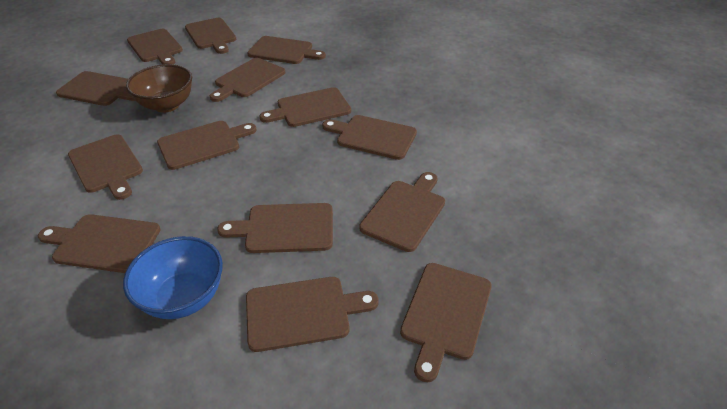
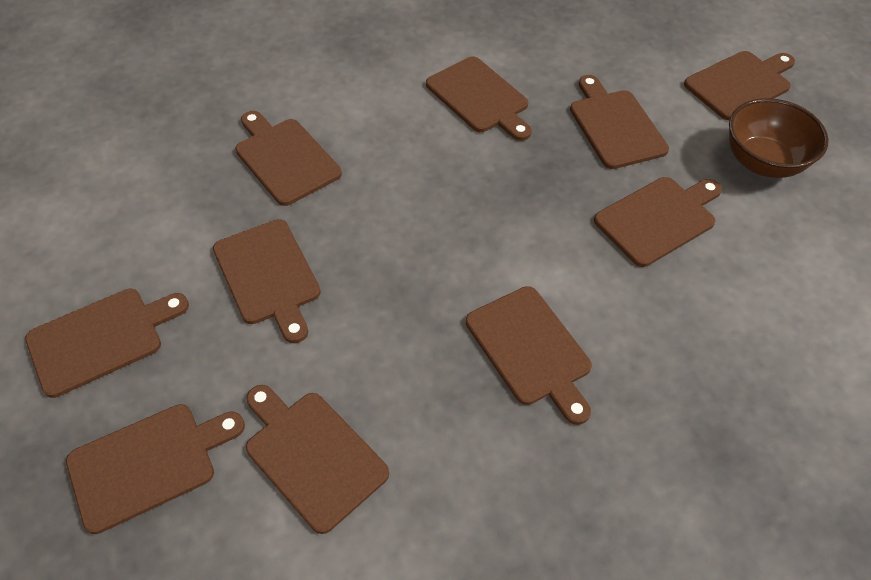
blue bowl: 1 -> 0
brown cutting board: 14 -> 10

